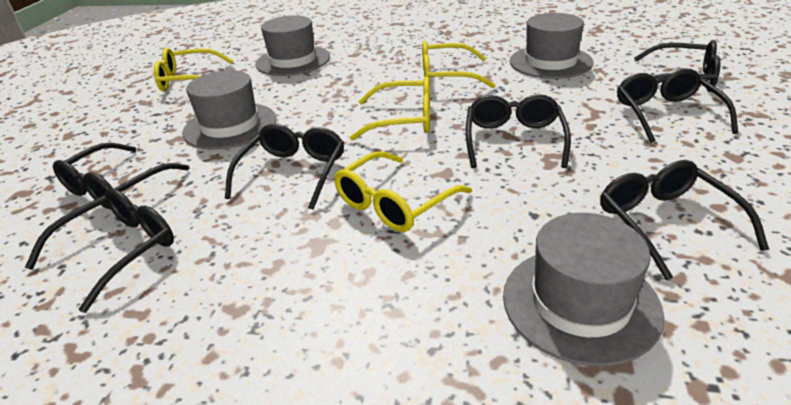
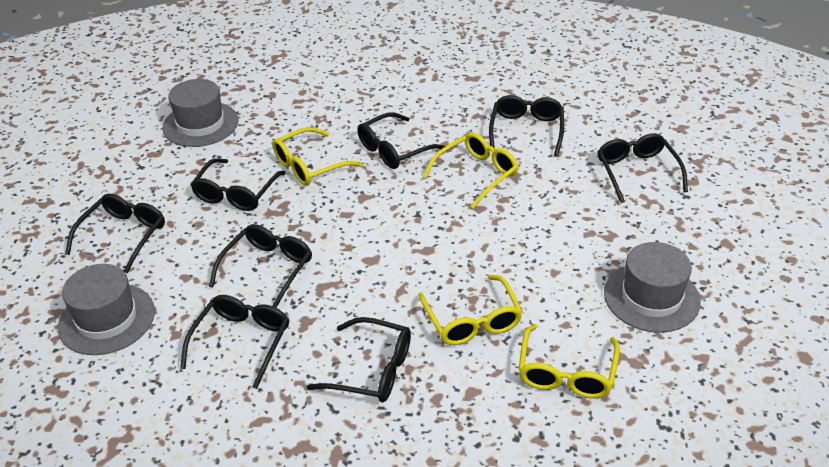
black glasses: 7 -> 8
grey hat: 4 -> 3

